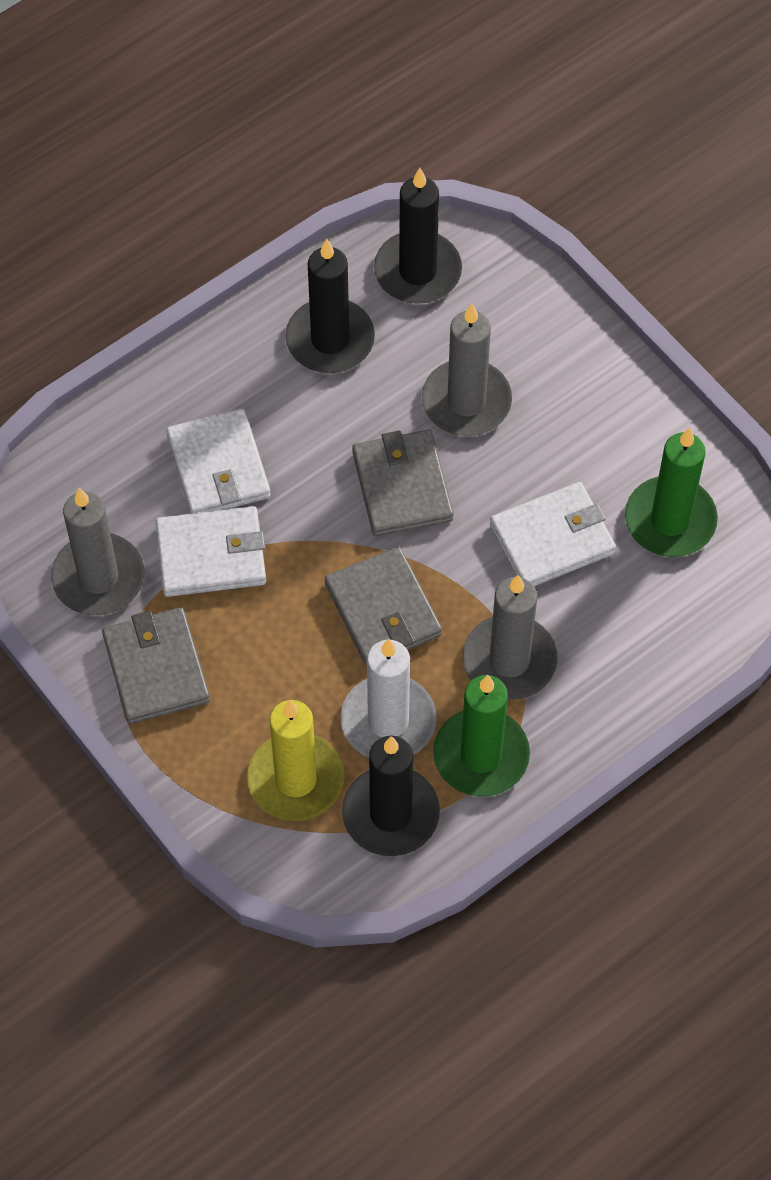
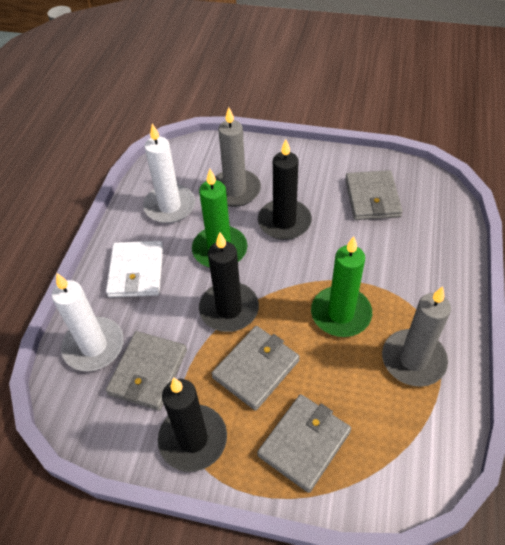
grey candle: 3 -> 2
grey wallet: 3 -> 4
white candle: 1 -> 2
white wallet: 3 -> 1
yellow candle: 1 -> 0

